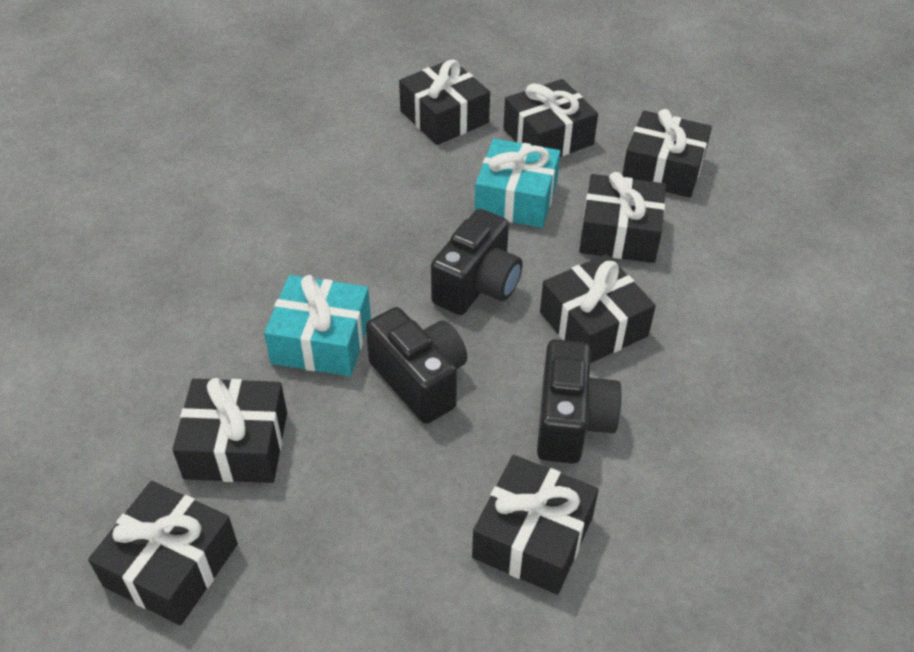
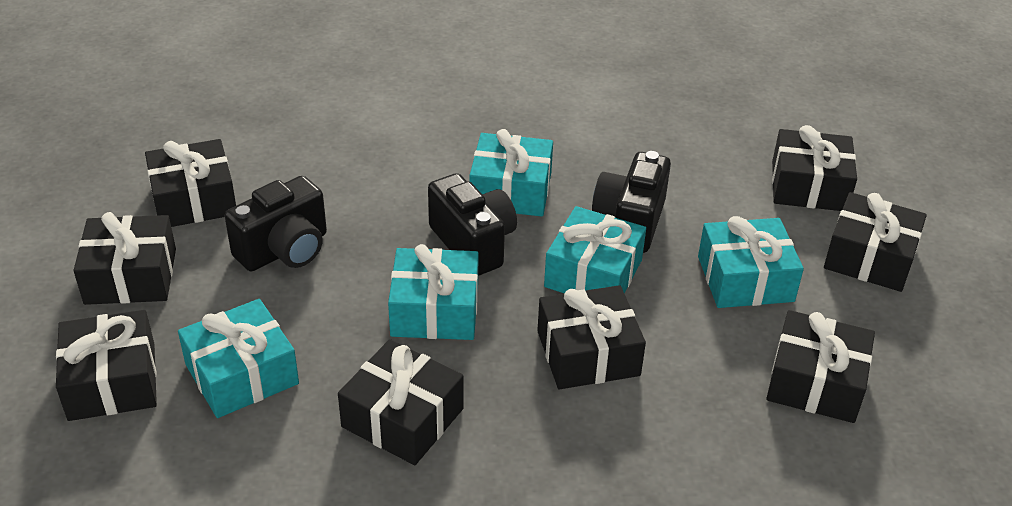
turquoise gift: 2 -> 5

